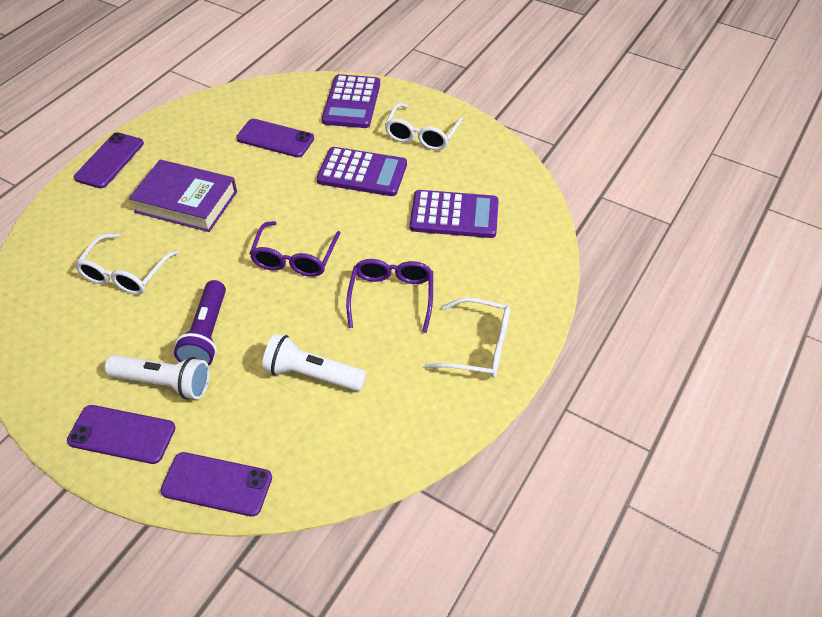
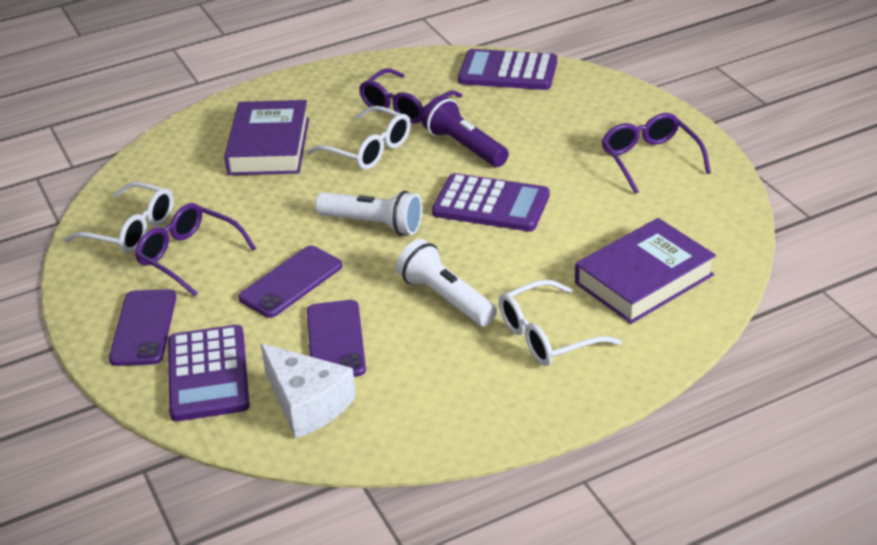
purple book: 1 -> 2
purple glasses: 2 -> 3
purple phone: 4 -> 3
white cheese: 0 -> 1

